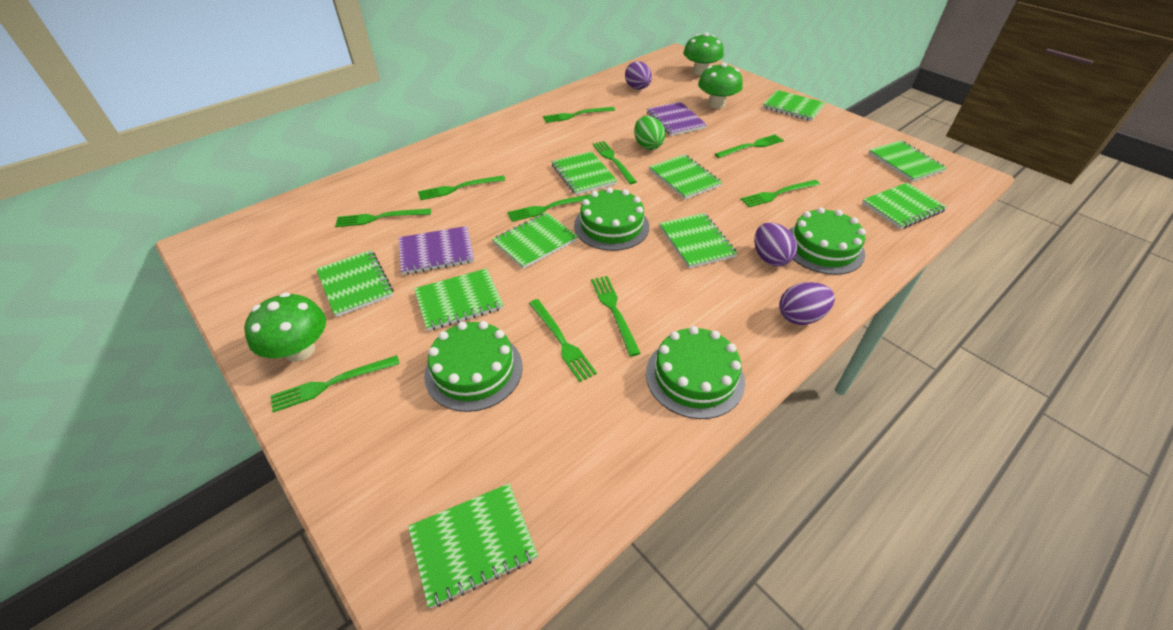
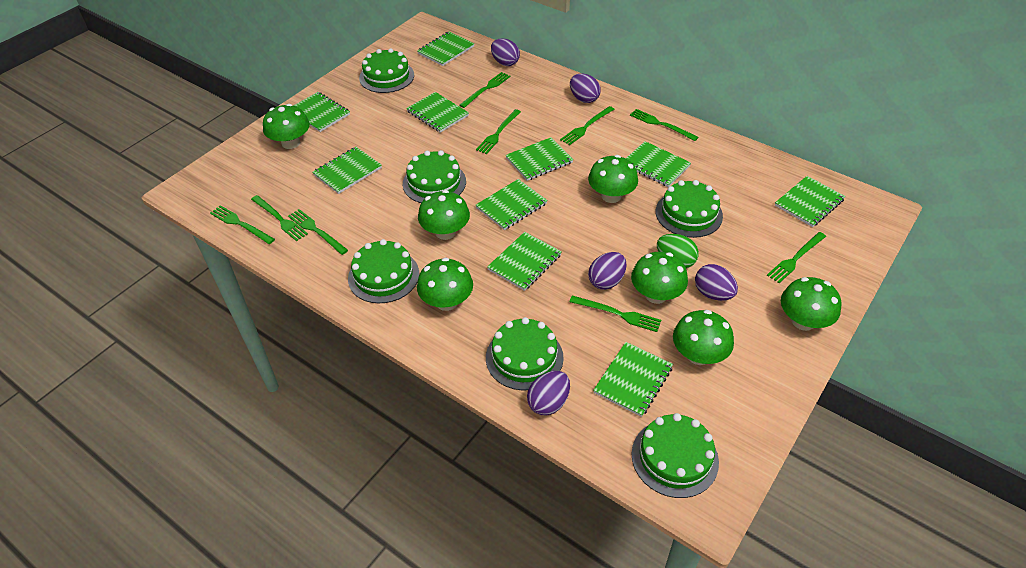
green cake: 4 -> 6
green fork: 10 -> 9
green mushroom: 3 -> 7
purple egg: 3 -> 5
purple notebook: 2 -> 0

